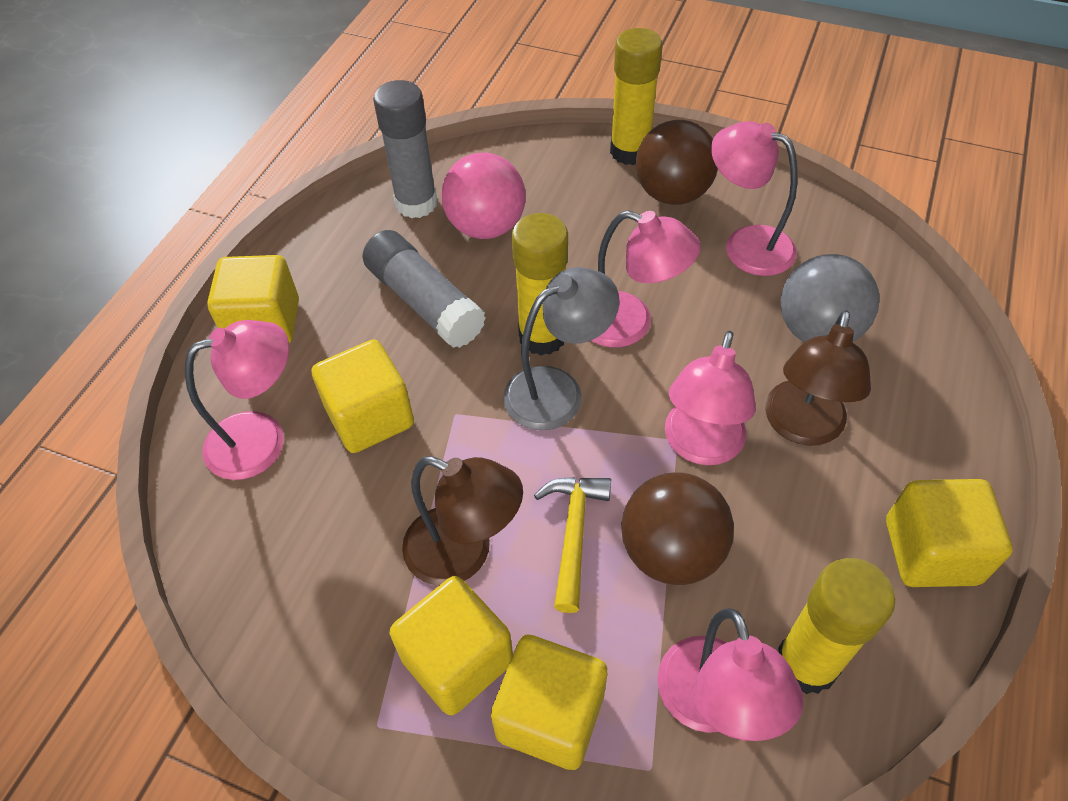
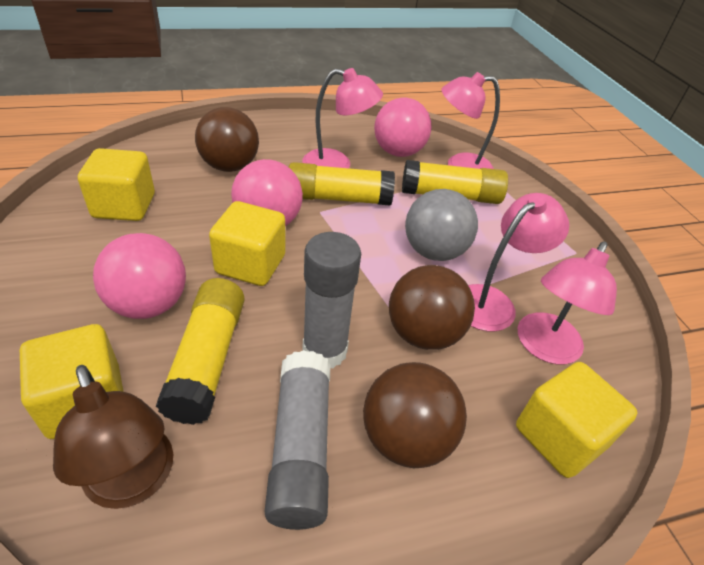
brown ball: 2 -> 3
brown lamp: 2 -> 1
grey lamp: 1 -> 0
pink ball: 1 -> 3
pink lamp: 5 -> 4
yellow cube: 5 -> 4
yellow hammer: 1 -> 0

